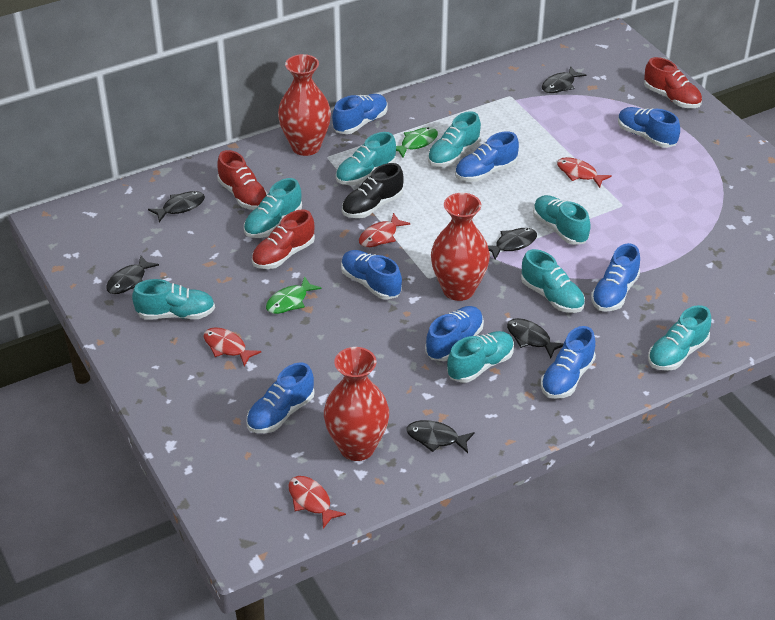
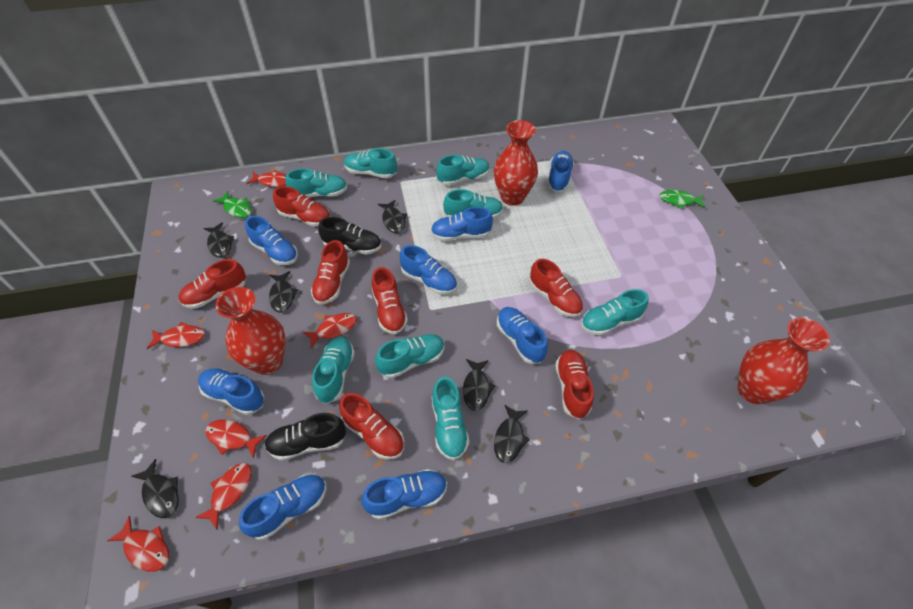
black shoe: 1 -> 2
red fish: 4 -> 6
red shoe: 3 -> 7

